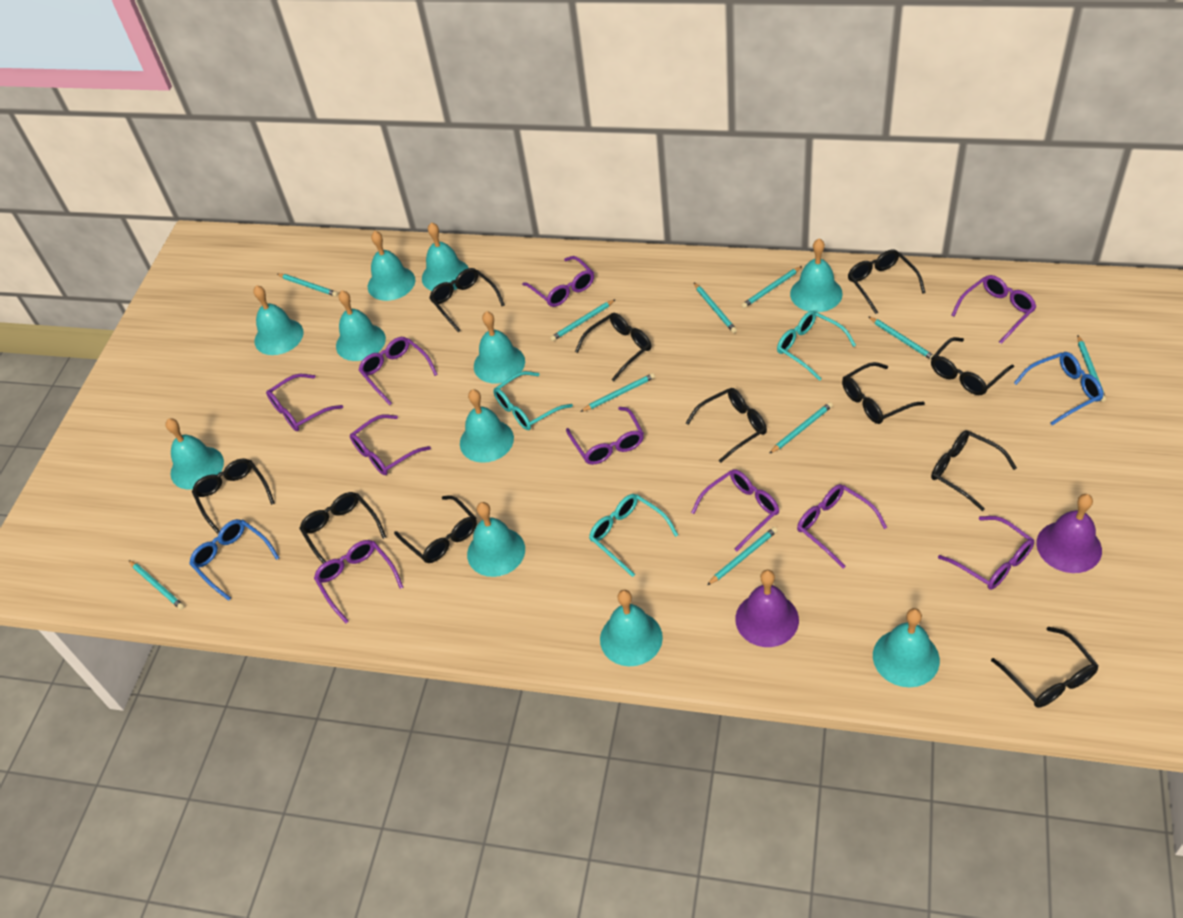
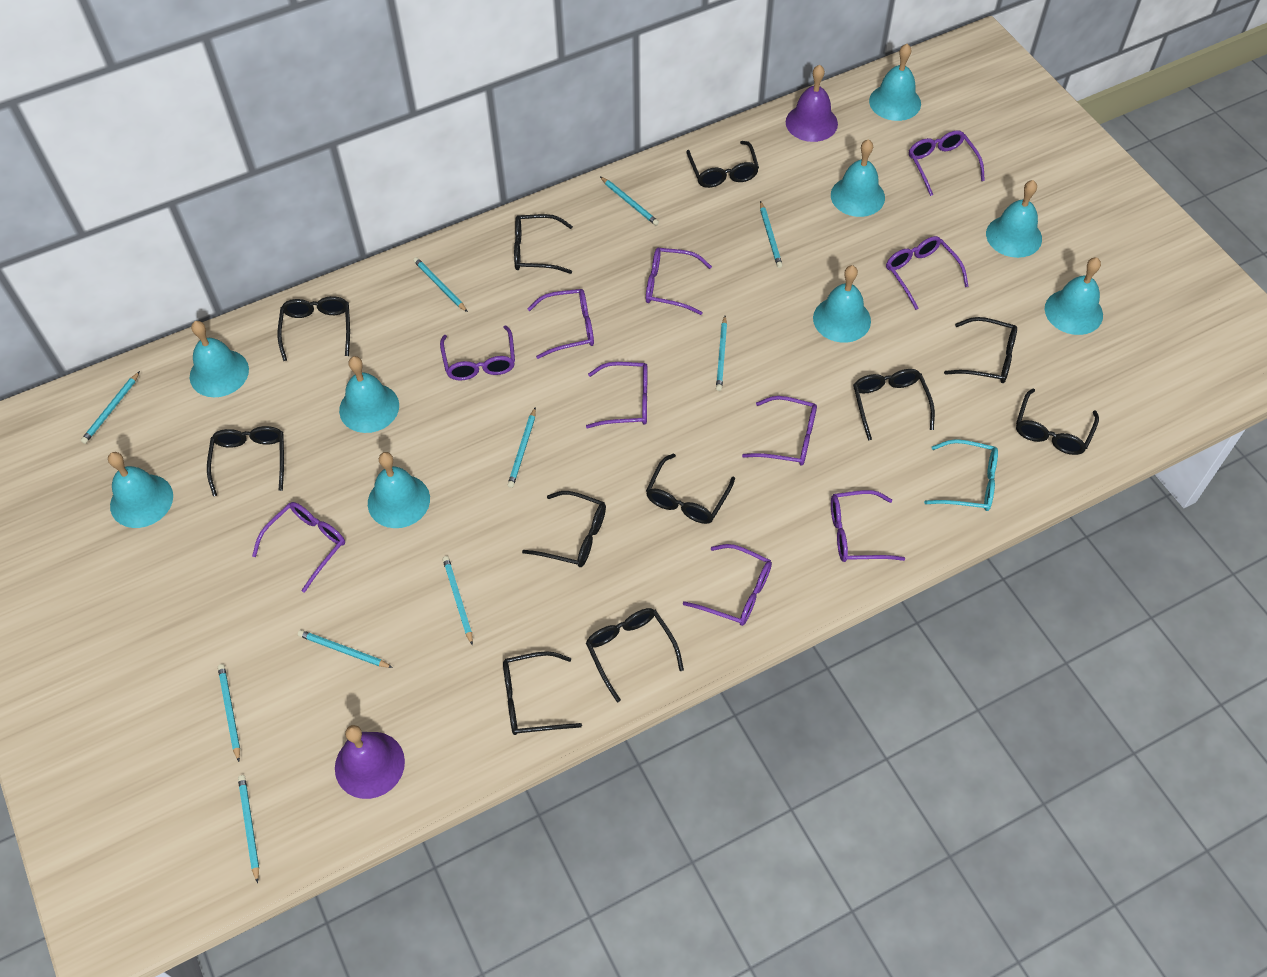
blue glasses: 2 -> 0
turquoise bell: 11 -> 9
turquoise glasses: 3 -> 1

